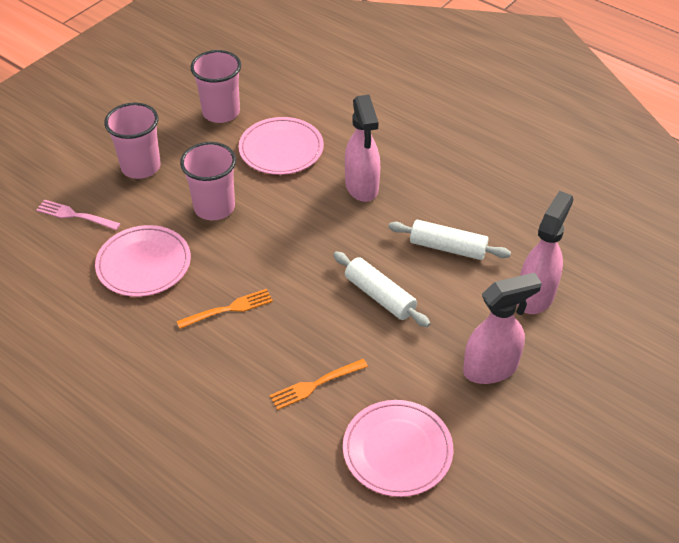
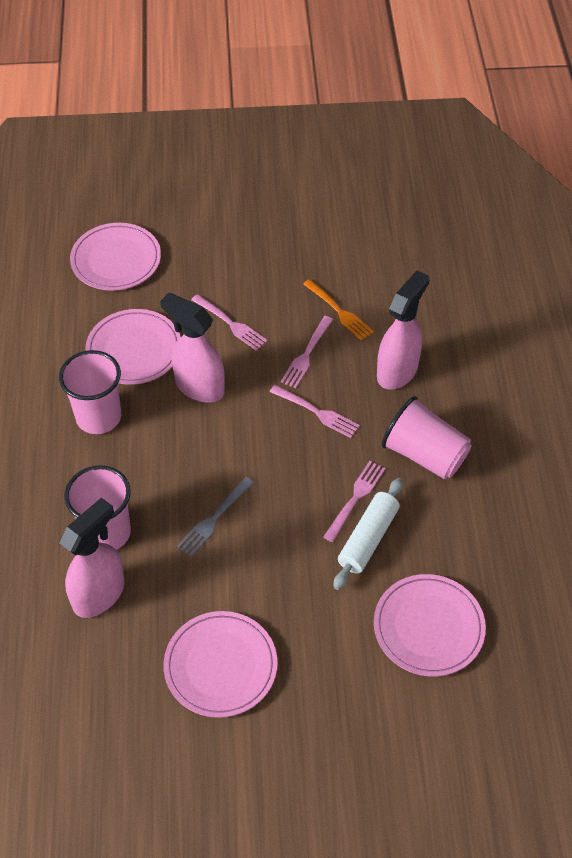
grey fork: 0 -> 1
orange fork: 2 -> 1
pink fork: 1 -> 4
pink plate: 3 -> 4
white rolling pin: 2 -> 1

